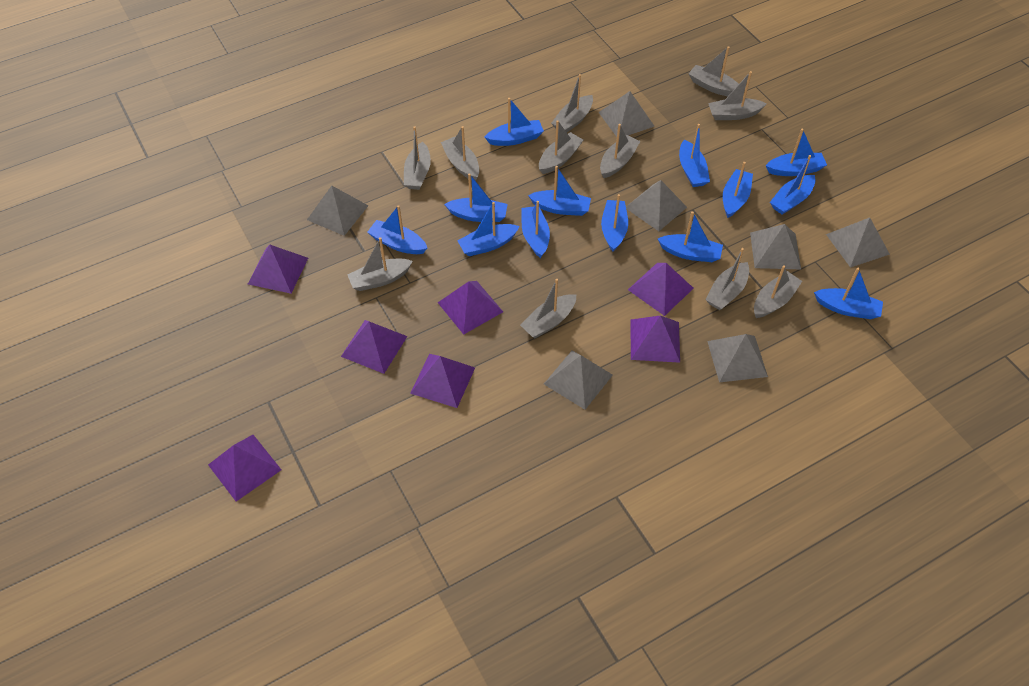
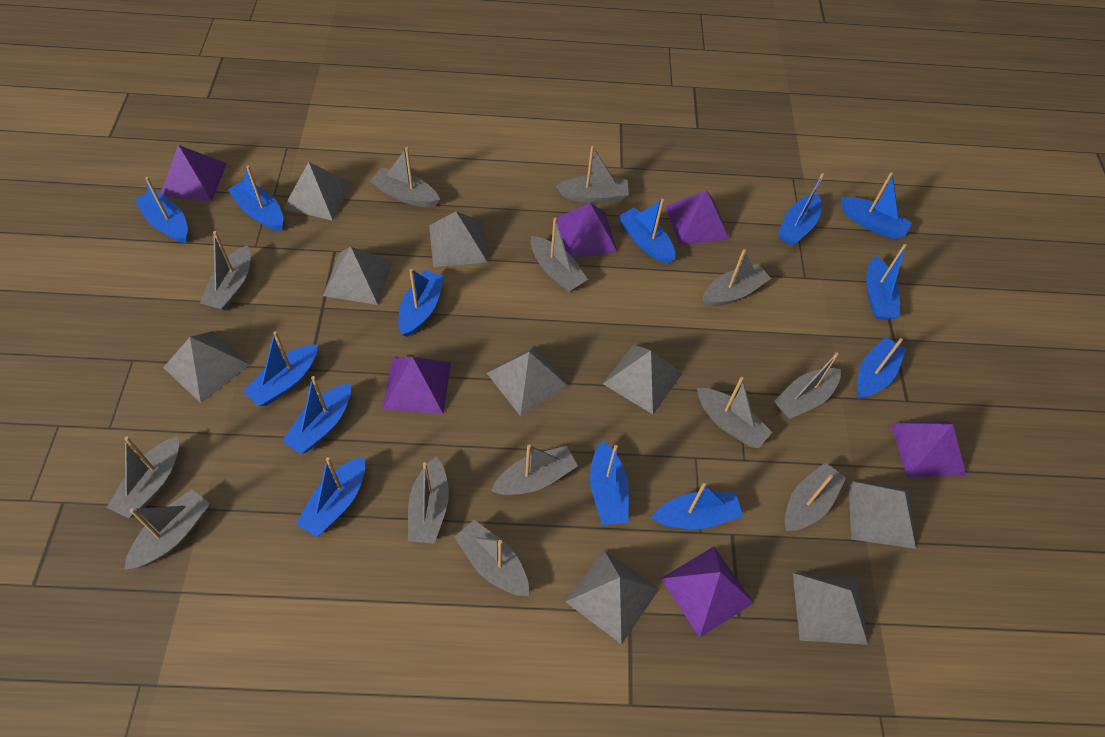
grey boat: 11 -> 13
grey pyramid: 7 -> 9
purple pyramid: 7 -> 6

